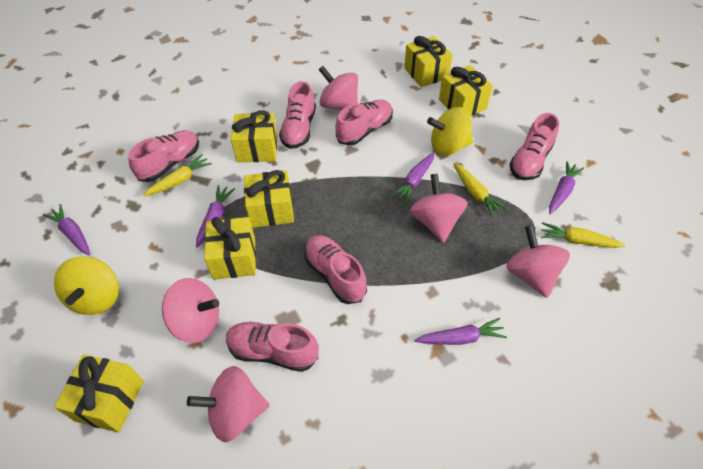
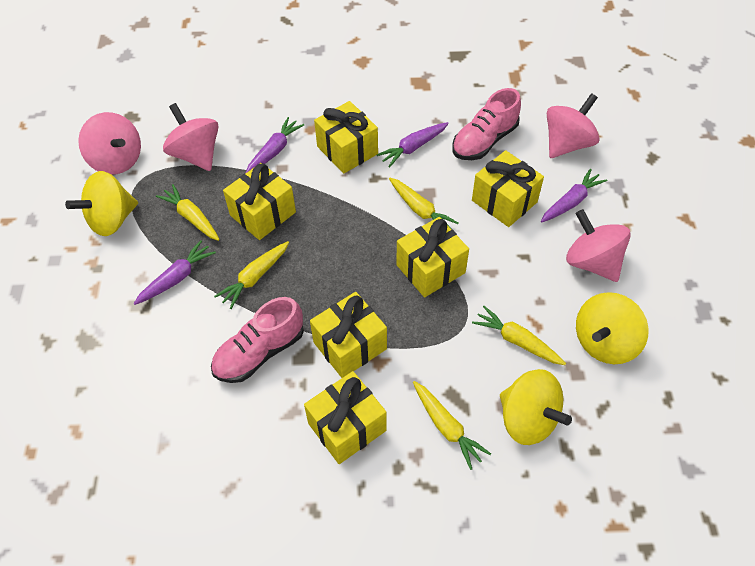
pink shoe: 6 -> 2
pink spinning top: 5 -> 4
purple carrot: 5 -> 4
yellow carrot: 3 -> 5
yellow spinning top: 2 -> 3

